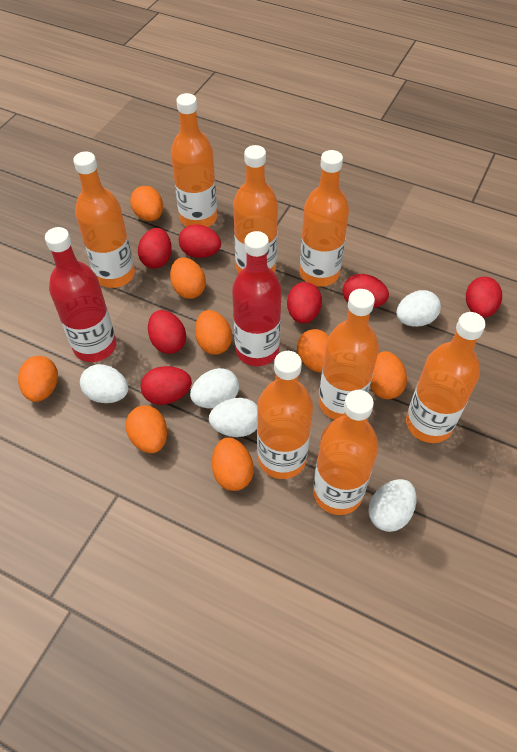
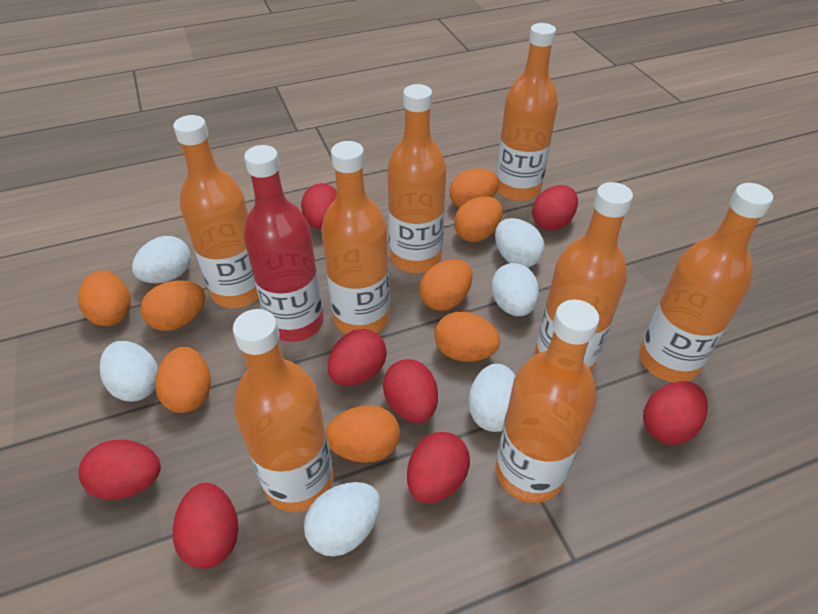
red bottle: 2 -> 1
red egg: 7 -> 8
white egg: 5 -> 6

